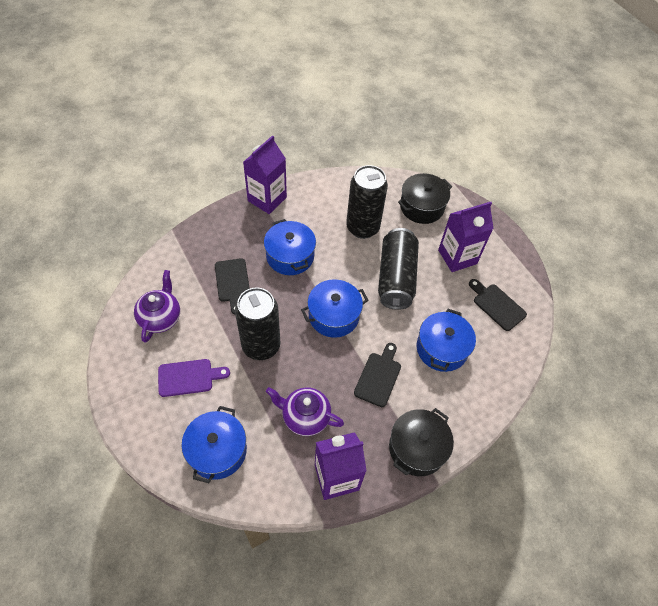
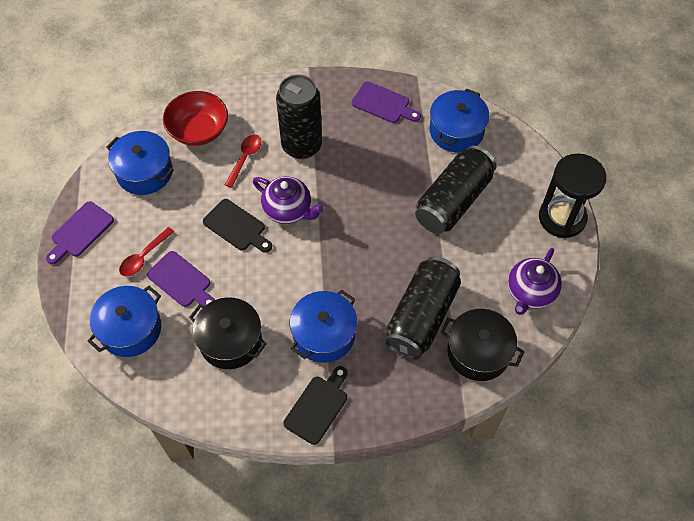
black cutting board: 3 -> 2
black hourglass: 0 -> 1
purple carton: 3 -> 0
purple cutting board: 1 -> 3
red bowl: 0 -> 1
red spoon: 0 -> 2

